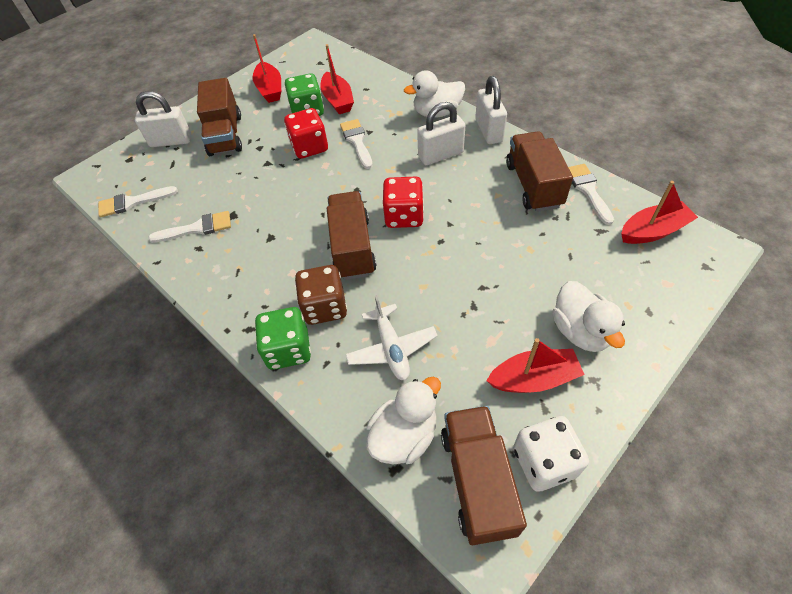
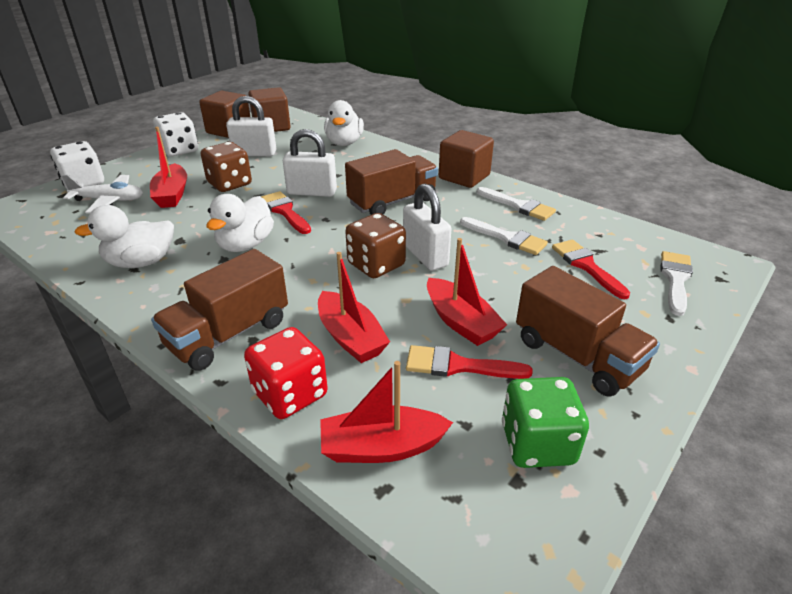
brown cube: 0 -> 3
brown dice: 1 -> 2
brown truck: 4 -> 3
green dice: 2 -> 1
red brush: 0 -> 3
red dice: 2 -> 1
white brush: 4 -> 3
white dice: 1 -> 2

